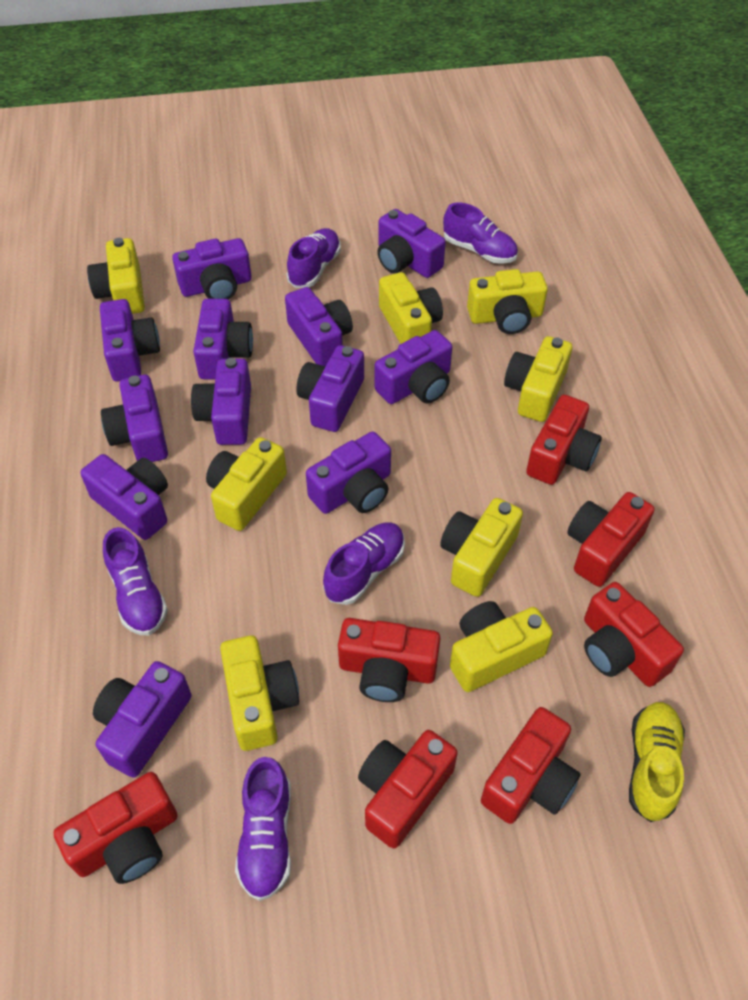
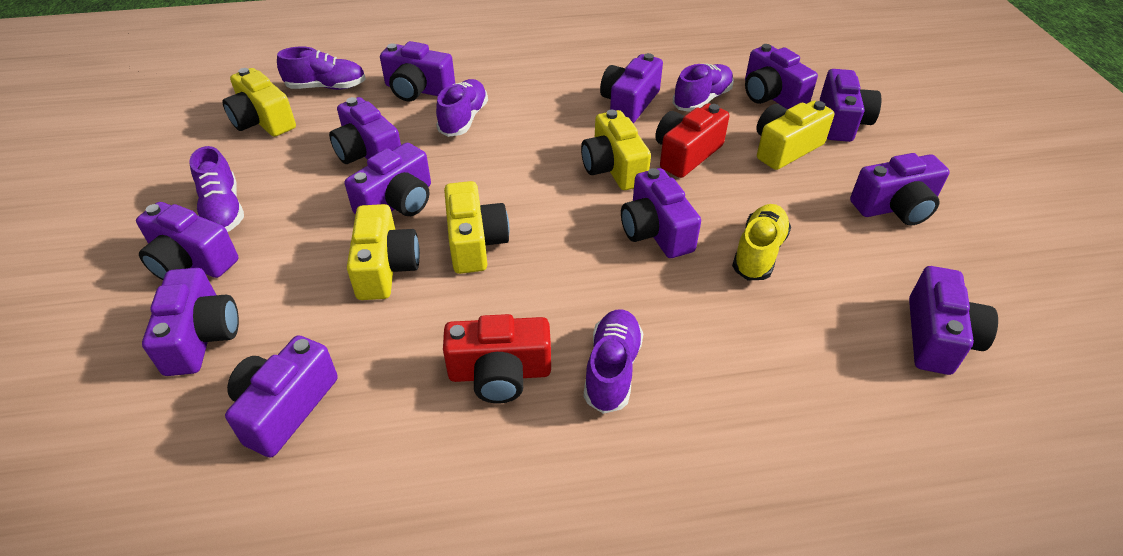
red camera: 7 -> 2
yellow camera: 8 -> 5

